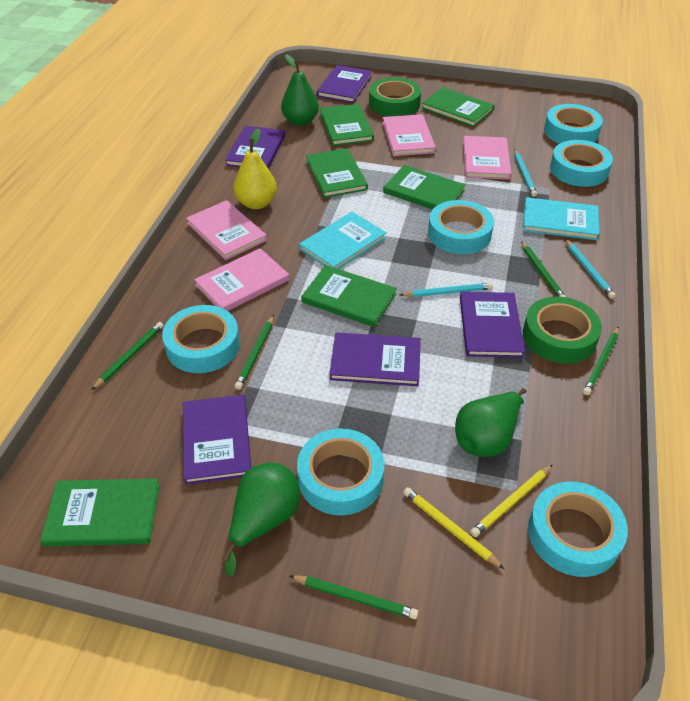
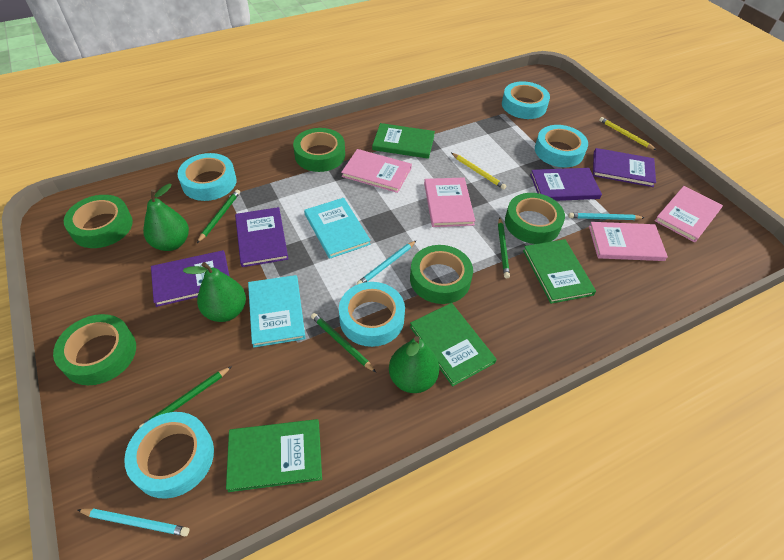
green book: 6 -> 4
green pencil: 5 -> 4
green tape: 2 -> 5
purple book: 5 -> 4
turquoise tape: 6 -> 5
yellow pear: 1 -> 0

